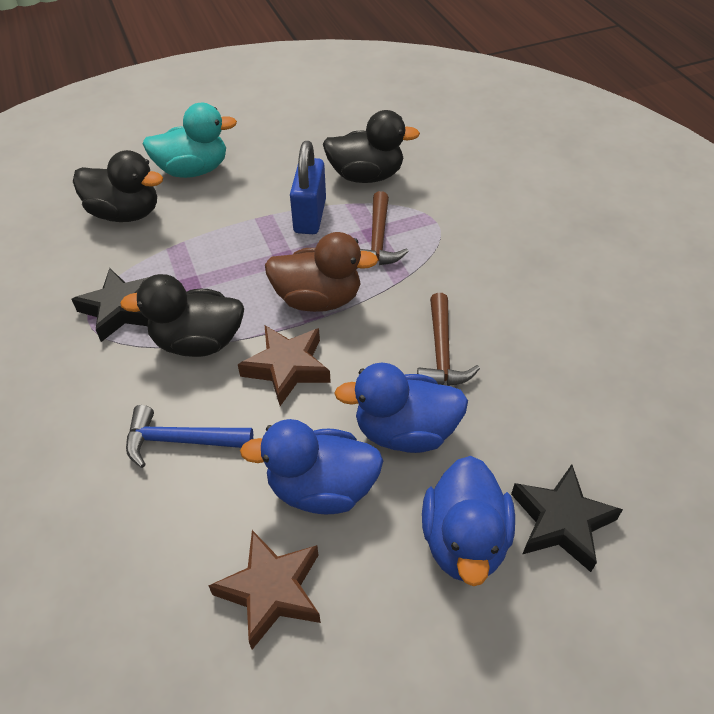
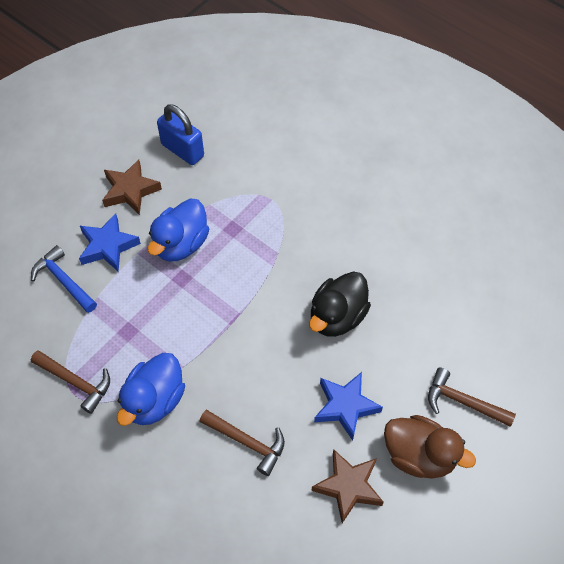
black duck: 3 -> 1
black star: 2 -> 0
blue duck: 3 -> 2
blue star: 0 -> 2
brown hammer: 2 -> 3
turquoise duck: 1 -> 0

